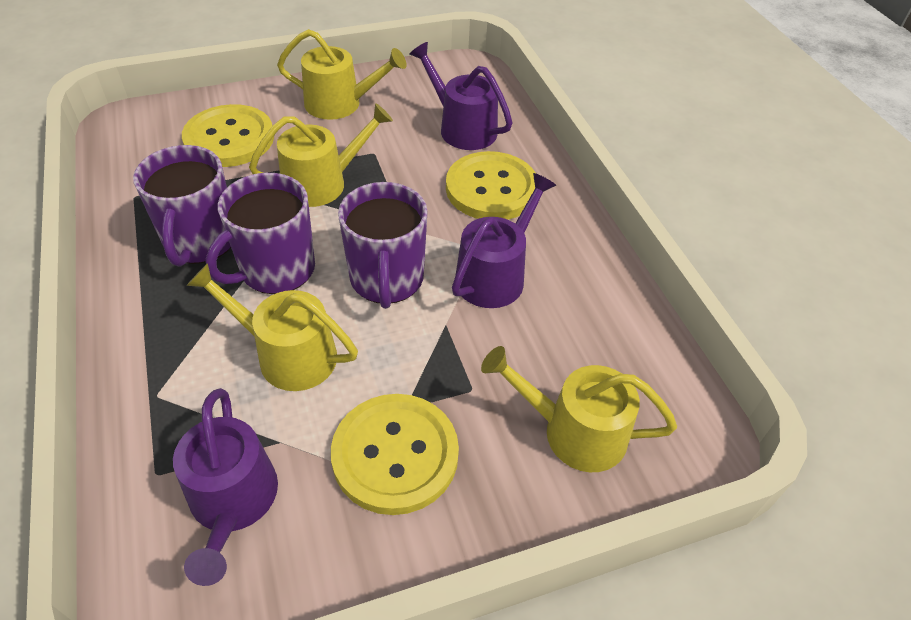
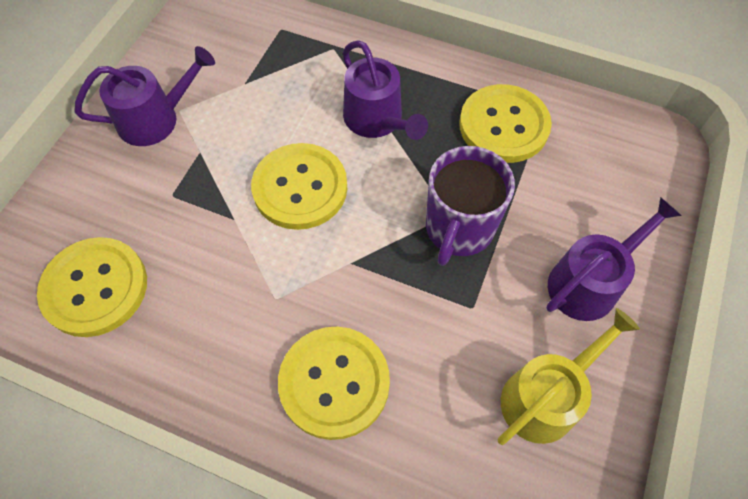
purple mug: 3 -> 1
yellow button: 3 -> 4
yellow watering can: 4 -> 1

